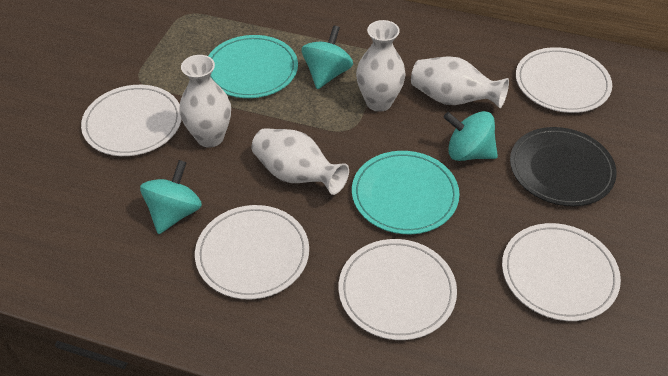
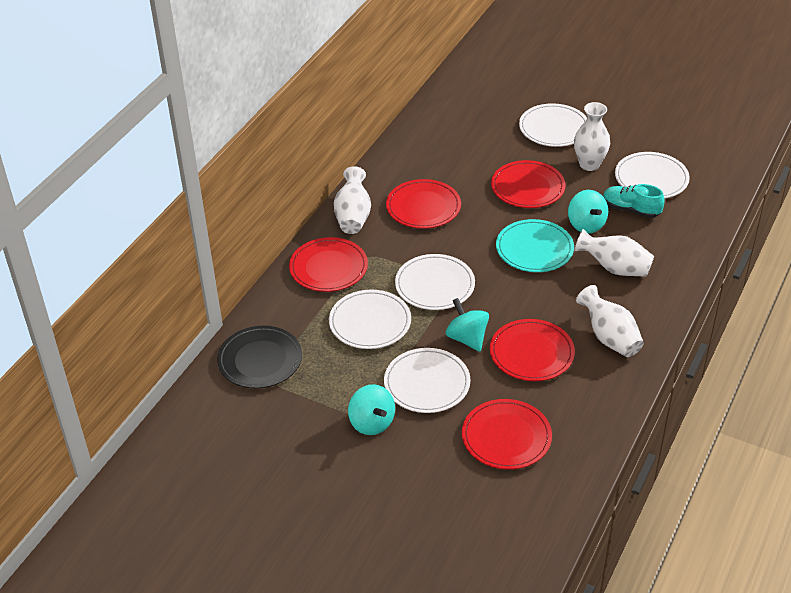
red plate: 0 -> 5
turquoise plate: 2 -> 1
turquoise shoe: 0 -> 1

